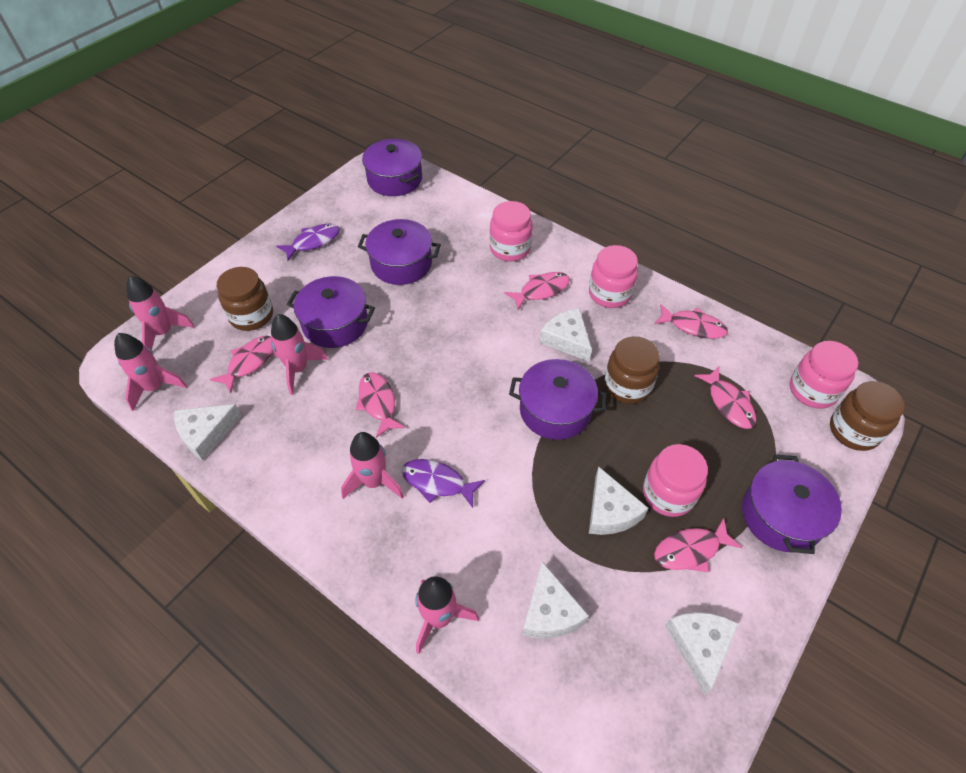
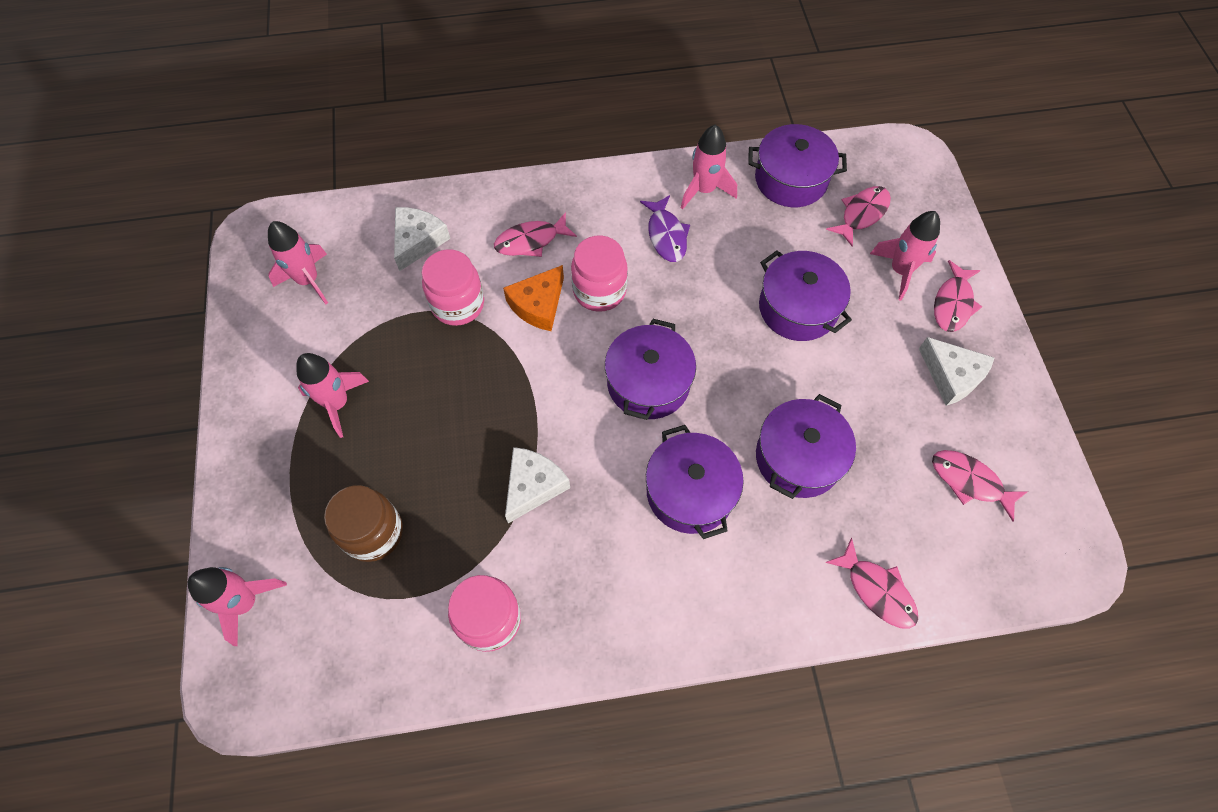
brown jar: 3 -> 1
orange cheese: 0 -> 1
pink fish: 6 -> 5
pink jar: 4 -> 3
purple fish: 2 -> 1
white cheese: 5 -> 3

